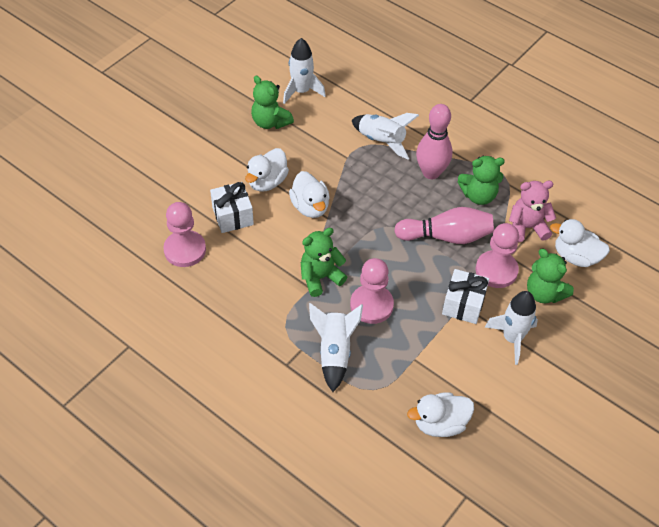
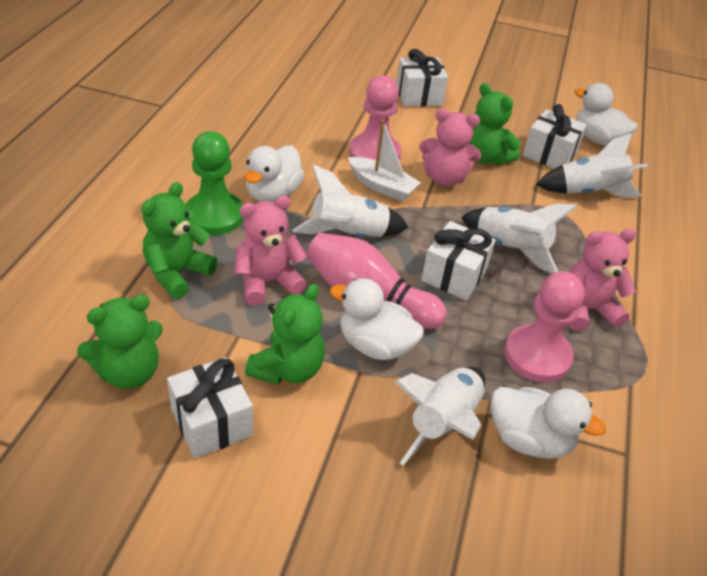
green pawn: 0 -> 1
pink bowling pin: 2 -> 1
pink pawn: 3 -> 2
pink teddy bear: 1 -> 3
white boat: 0 -> 1
white gift: 2 -> 4

